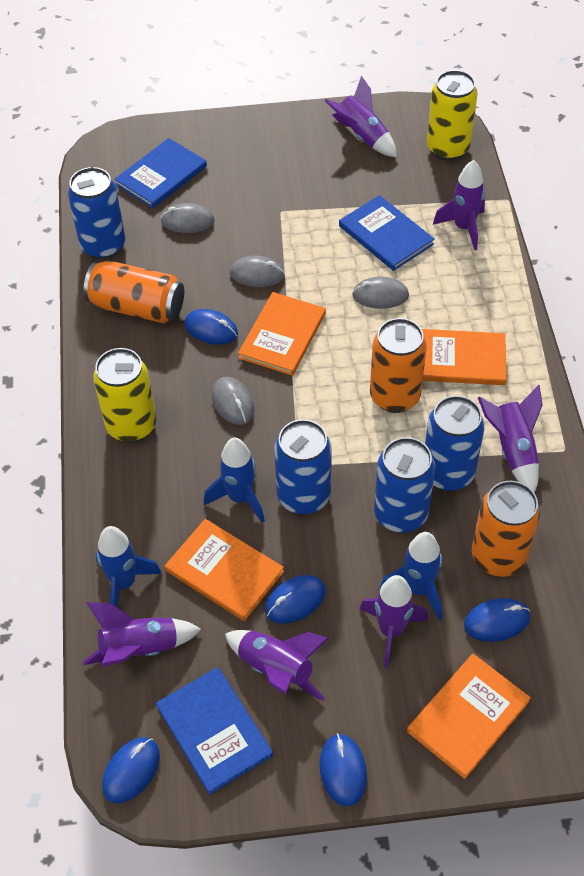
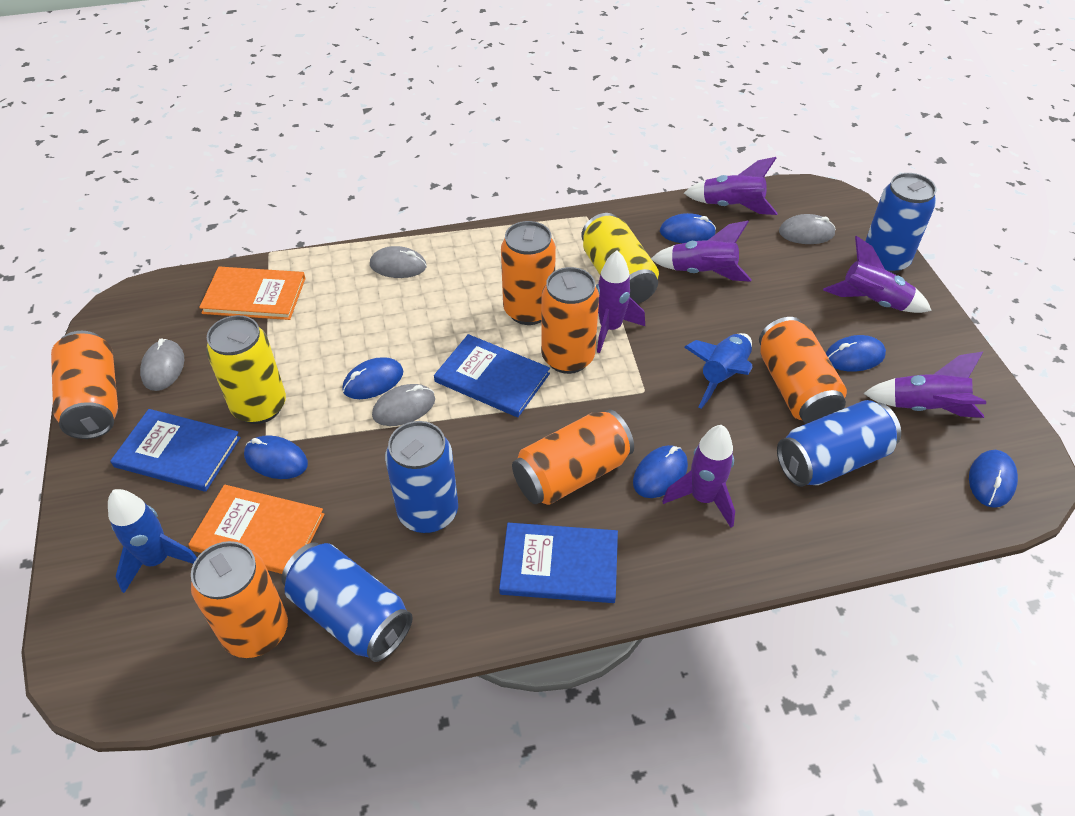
blue mouse: 5 -> 6
blue rocket: 3 -> 2
orange book: 4 -> 2
orange can: 3 -> 6

